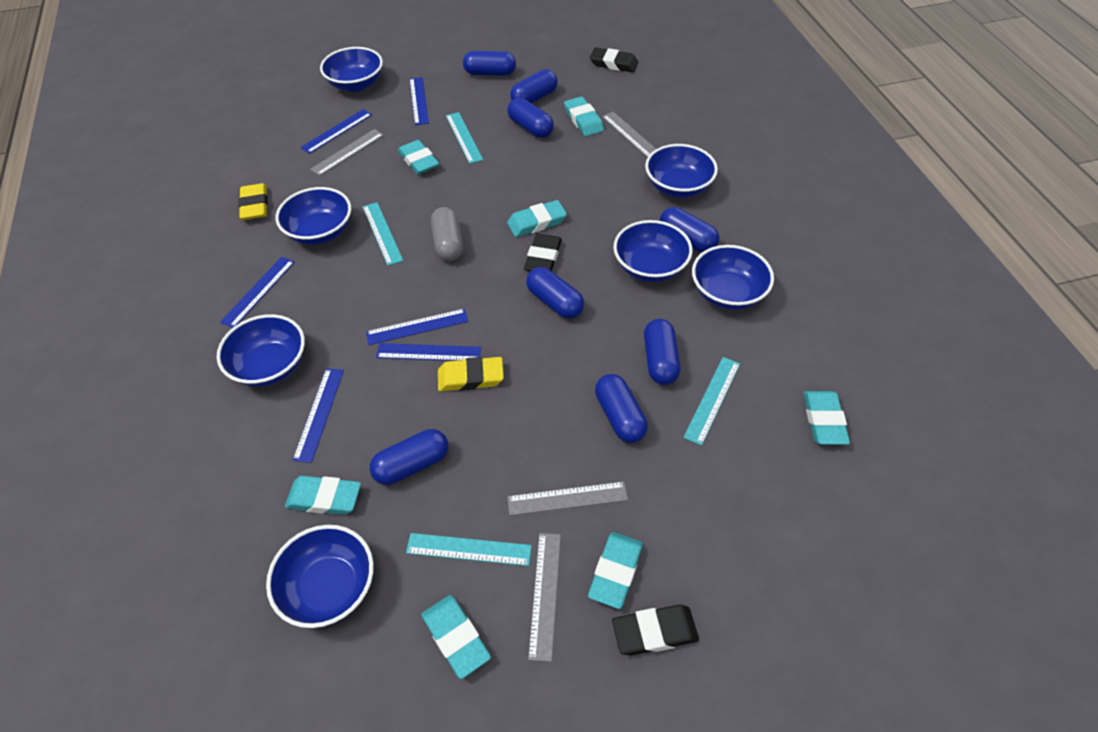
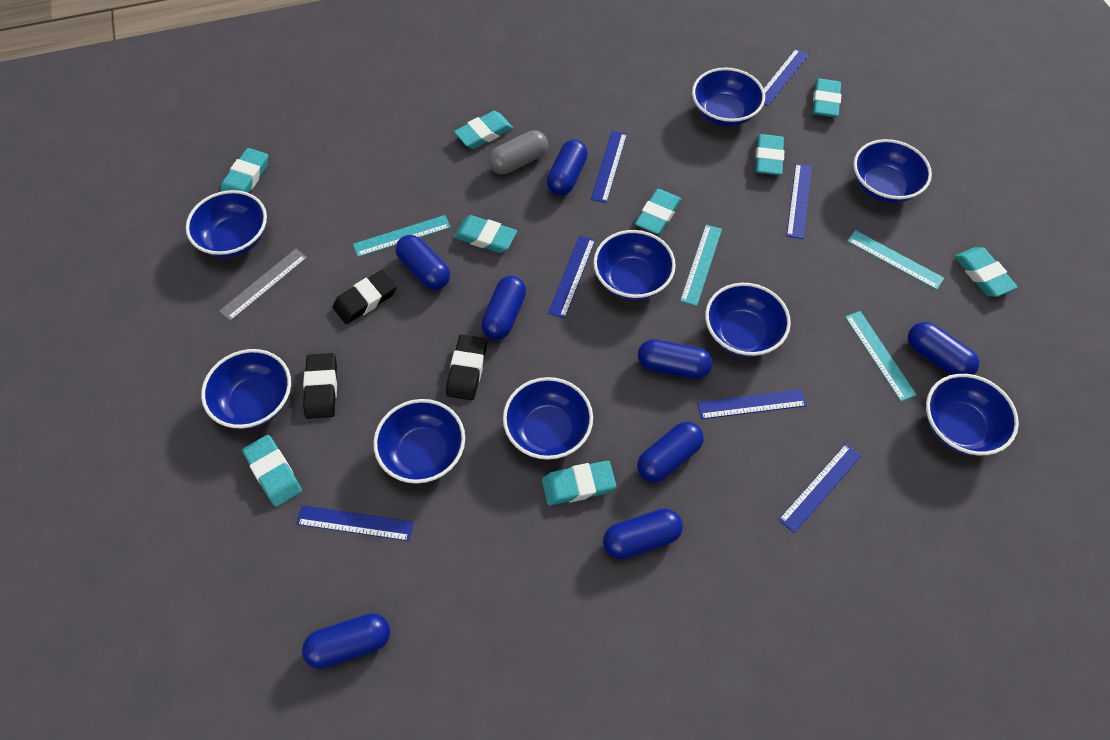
blue bowl: 7 -> 9
blue ruler: 6 -> 7
grey ruler: 4 -> 1
turquoise eraser: 7 -> 9
yellow eraser: 2 -> 0

